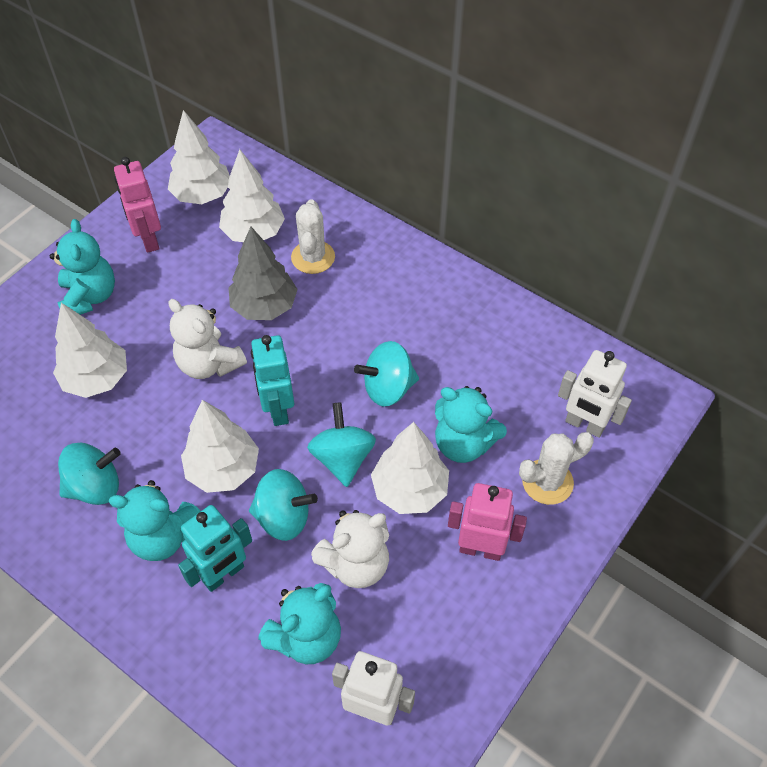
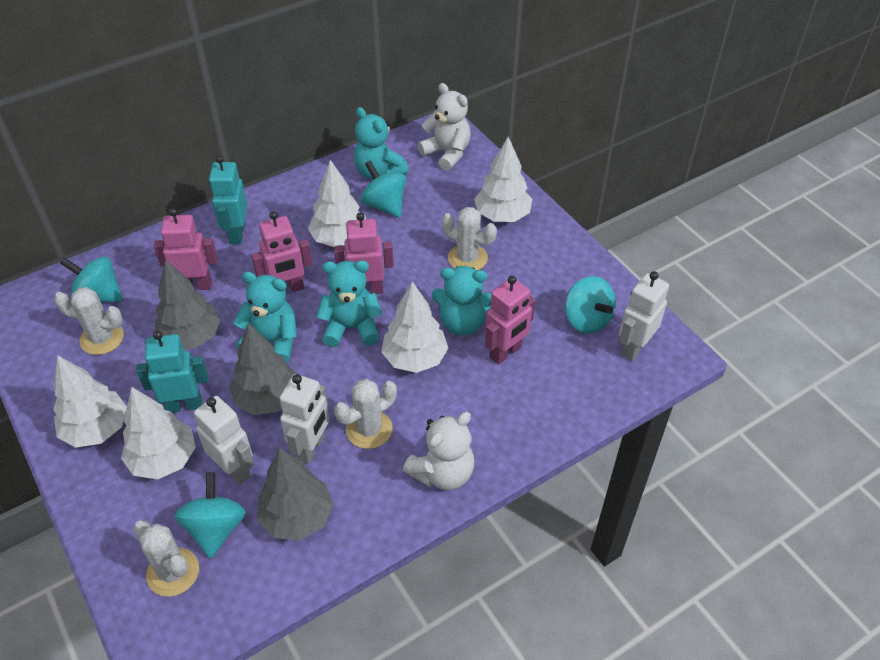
grey tree: 1 -> 3
pink robot: 2 -> 4
white cactus: 2 -> 4
white robot: 2 -> 3

